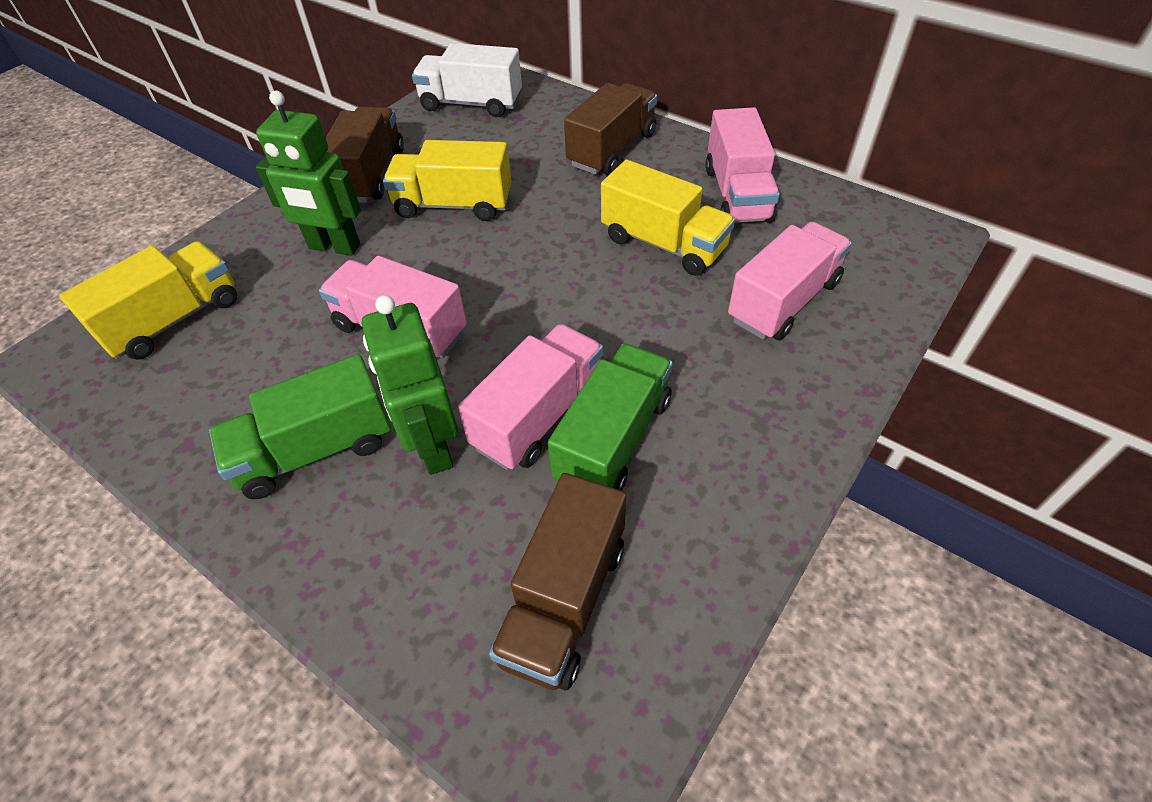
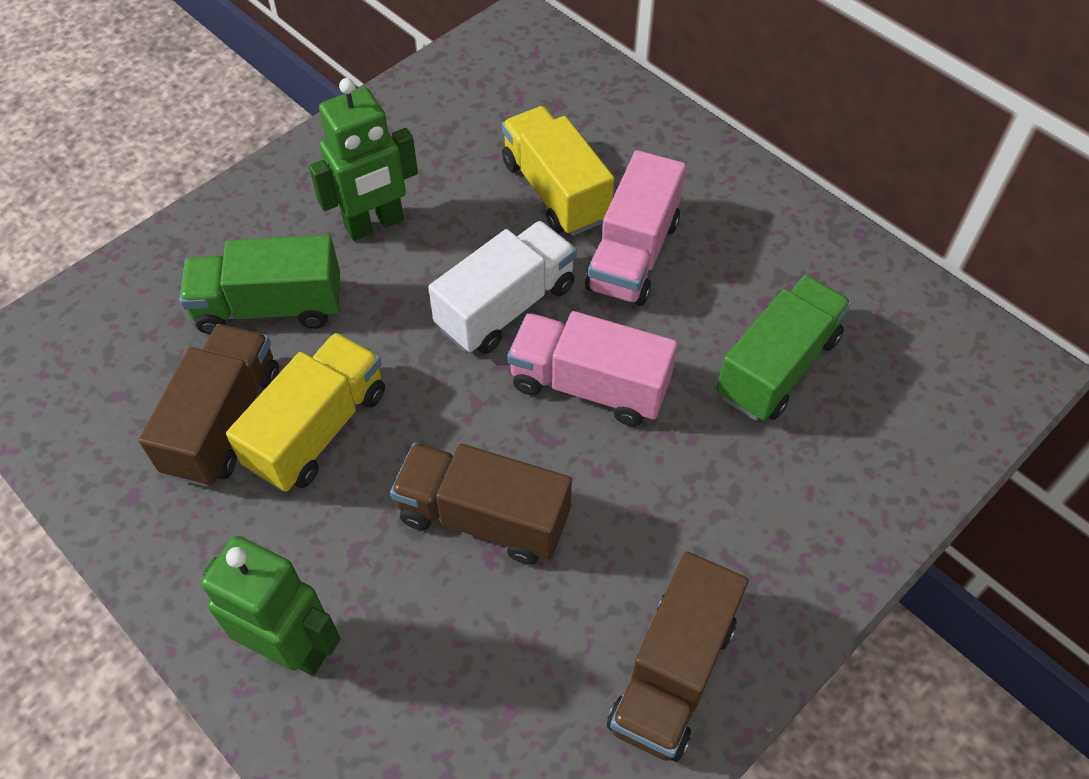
pink truck: 4 -> 2
yellow truck: 3 -> 2

